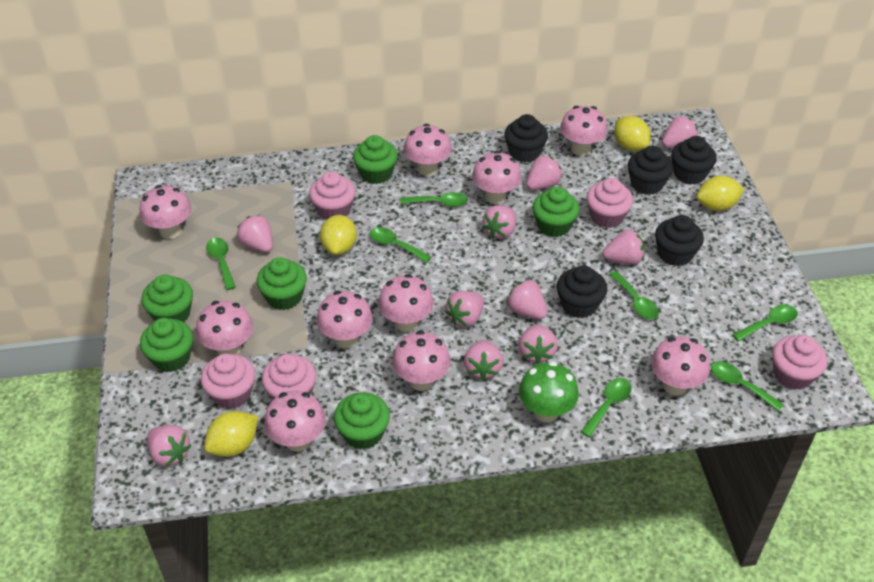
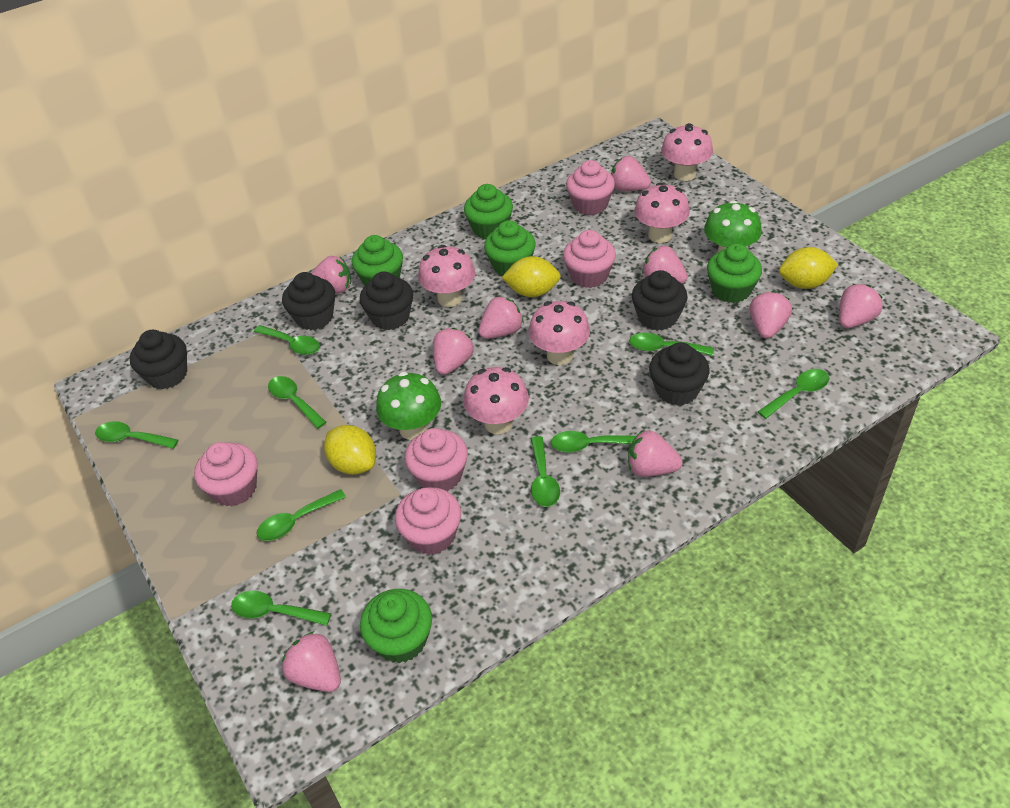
green cupcake: 6 -> 5
green mushroom: 1 -> 2
green spoon: 7 -> 9
pink mushroom: 10 -> 5
pink strawberry: 10 -> 9
yellow lemon: 4 -> 3

